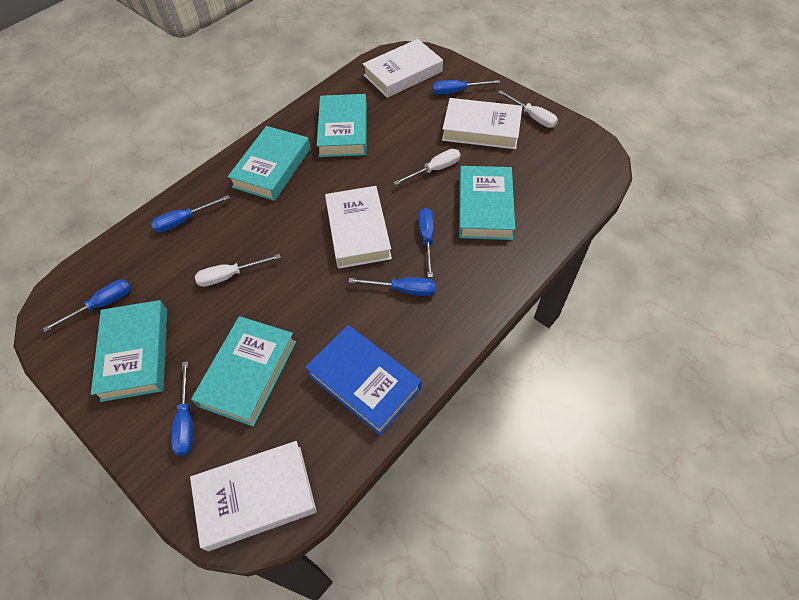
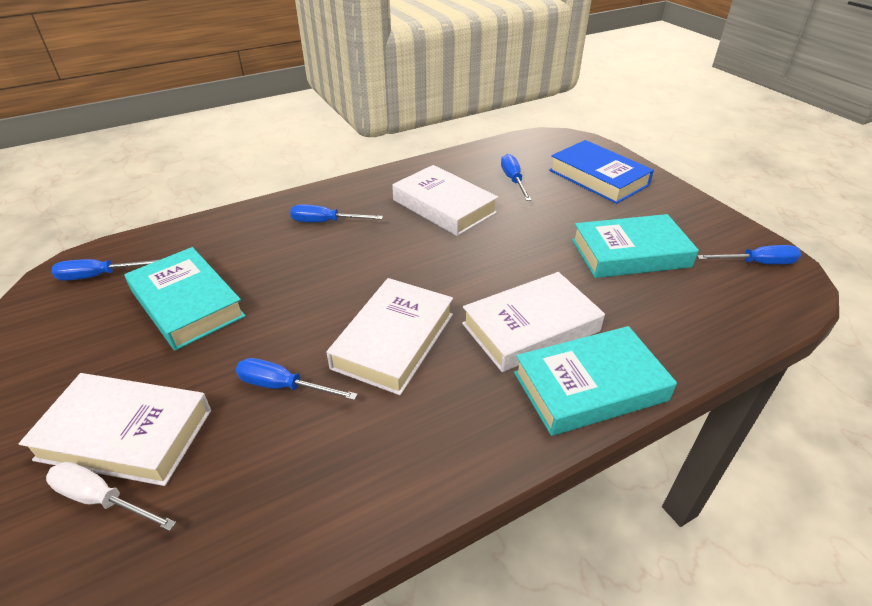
blue screwdriver: 6 -> 5
turquoise book: 5 -> 3
white screwdriver: 3 -> 1

